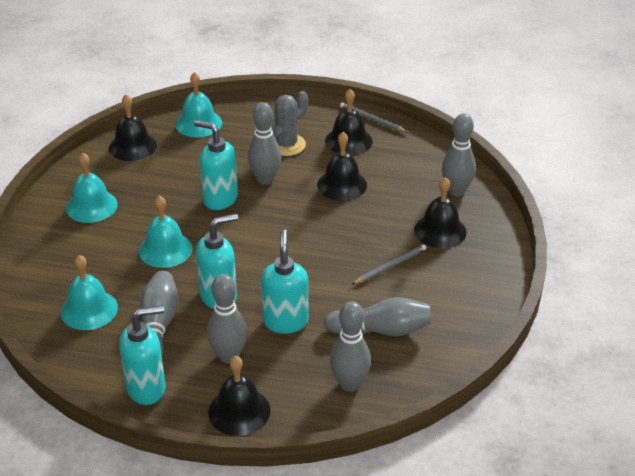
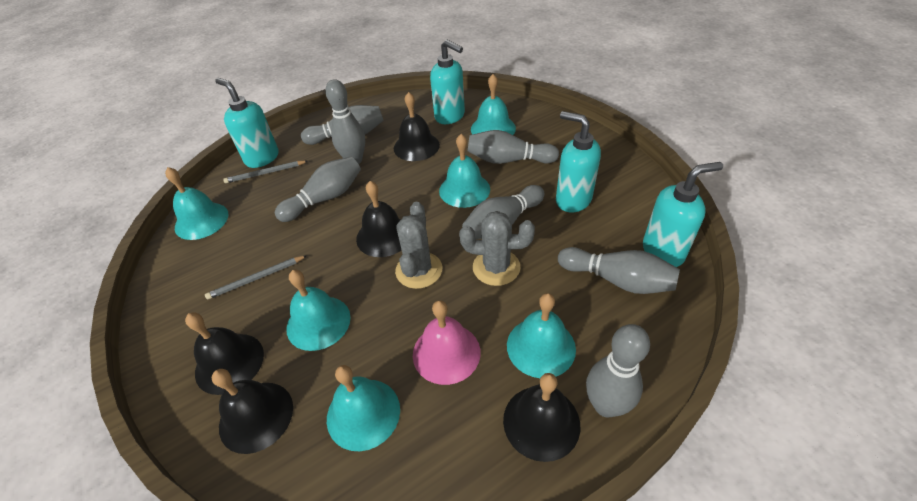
grey bowling pin: 6 -> 7
grey cactus: 1 -> 2
pink bell: 0 -> 1
turquoise bell: 4 -> 6

